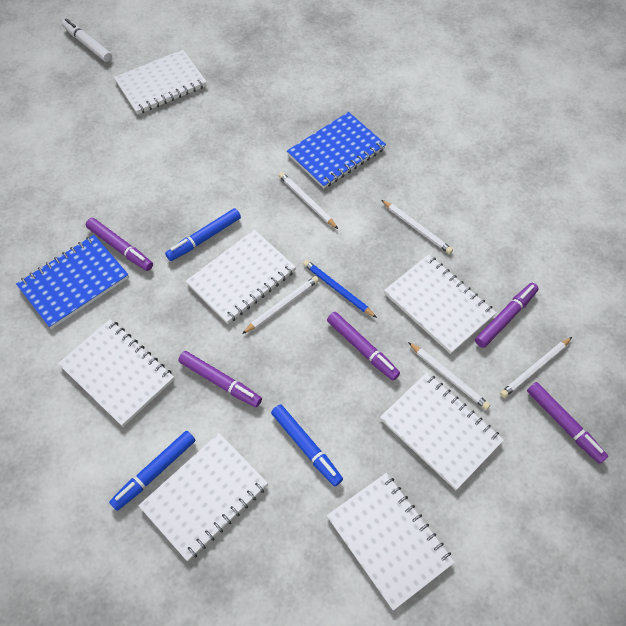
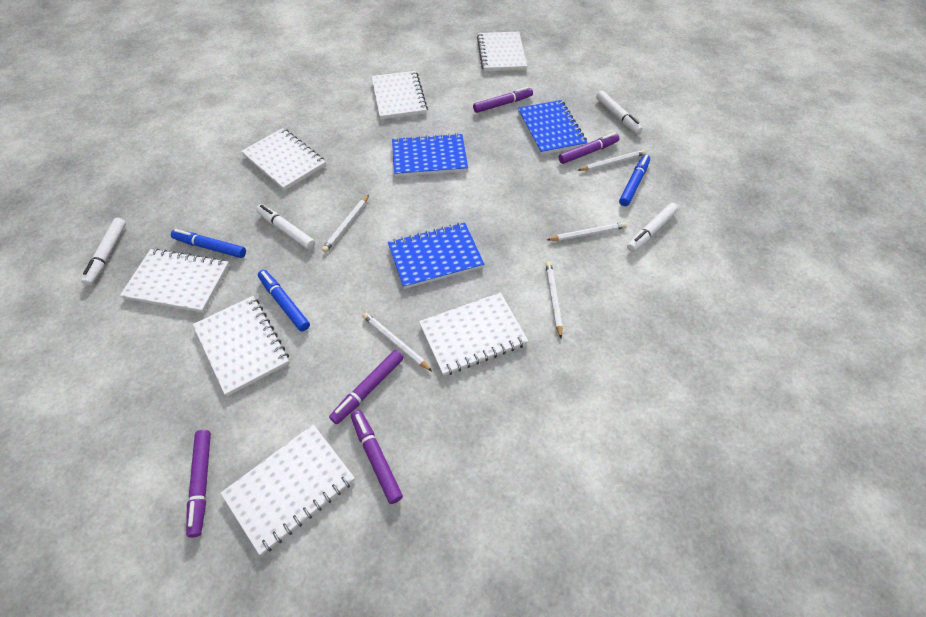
blue notebook: 2 -> 3
blue pencil: 1 -> 0
white marker: 1 -> 4

